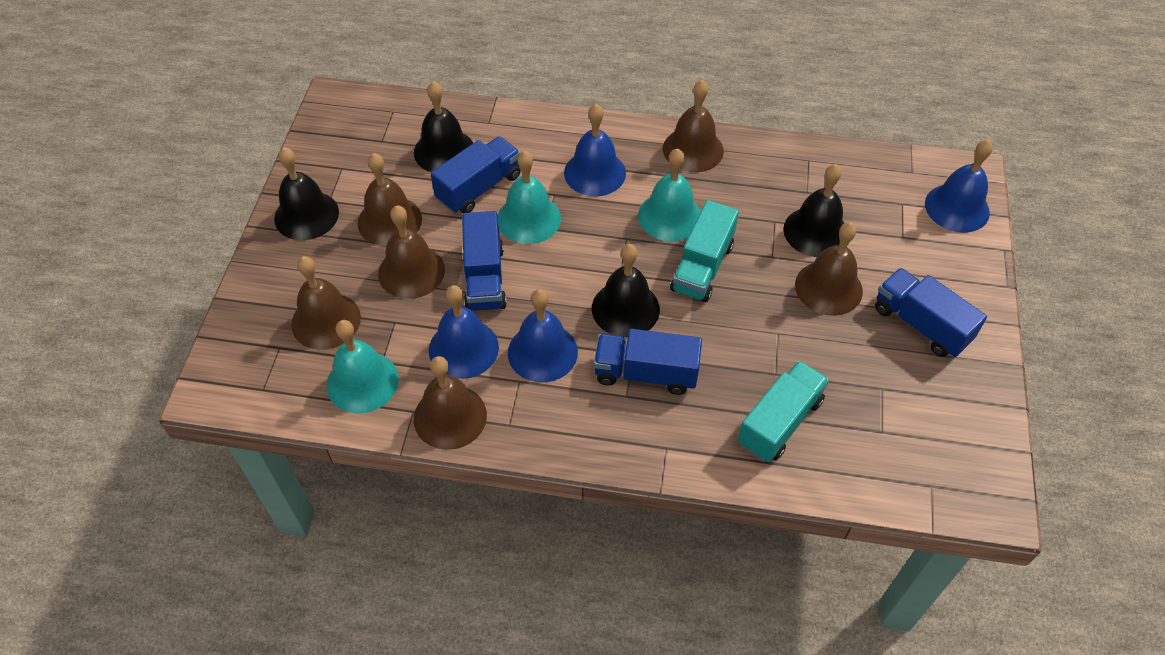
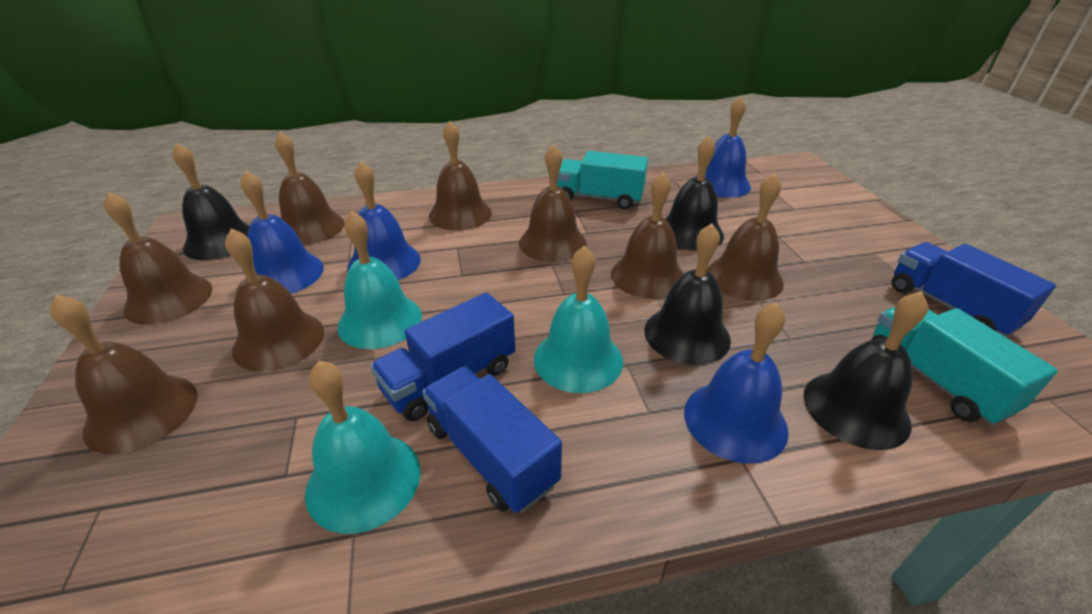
blue truck: 4 -> 3
brown bell: 6 -> 8

